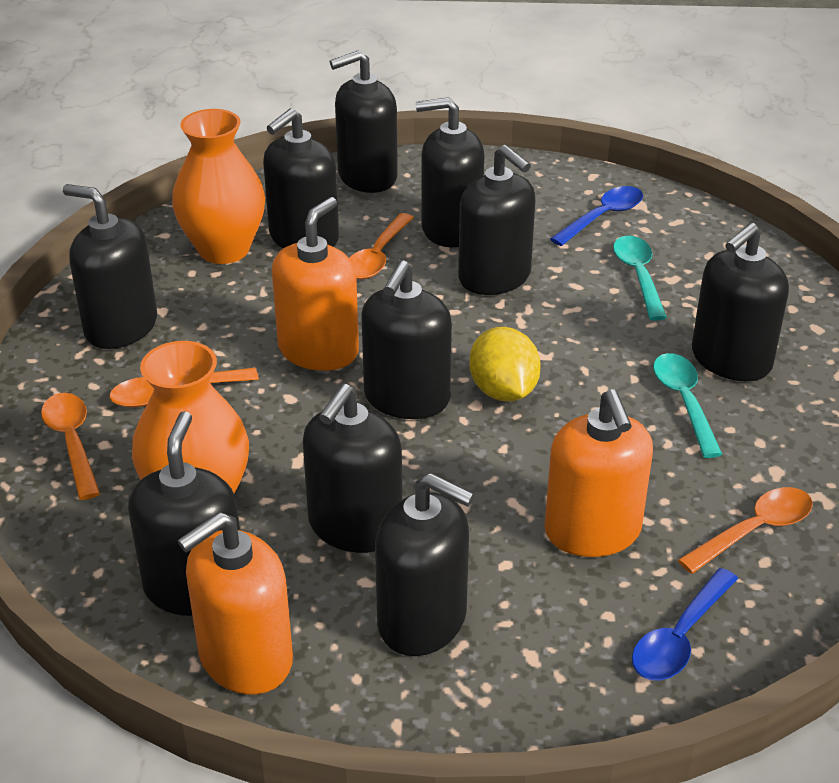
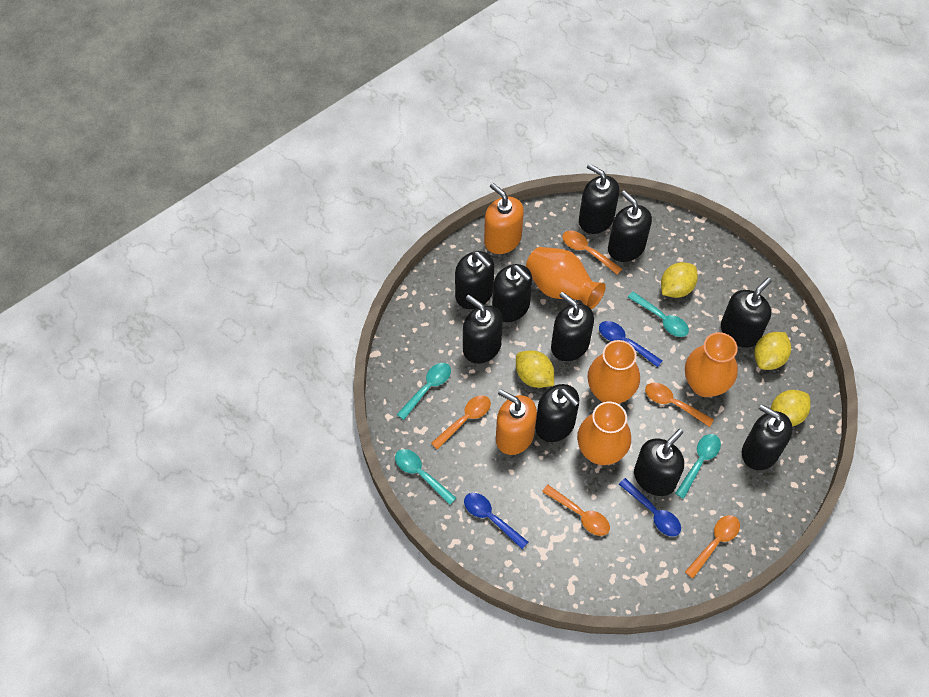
blue spoon: 2 -> 3
orange soap dispenser: 3 -> 2
orange spoon: 4 -> 5
orange vase: 2 -> 4
turquoise spoon: 2 -> 4
yellow lemon: 1 -> 4

